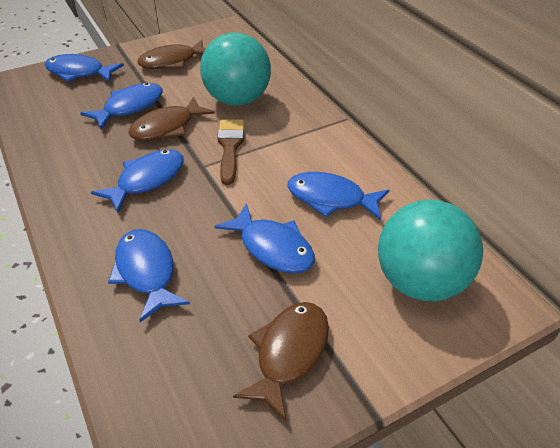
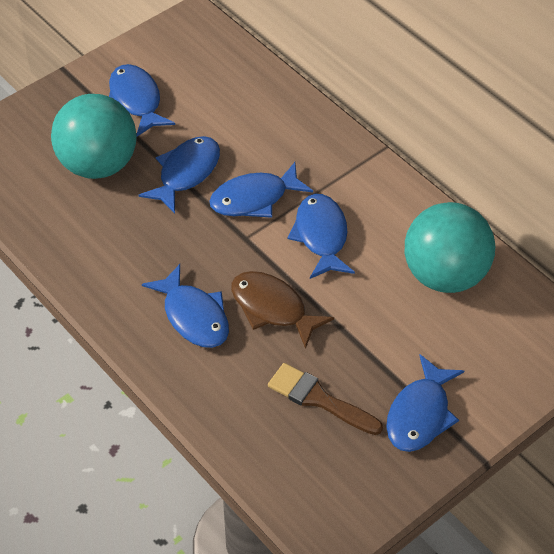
brown fish: 3 -> 1

